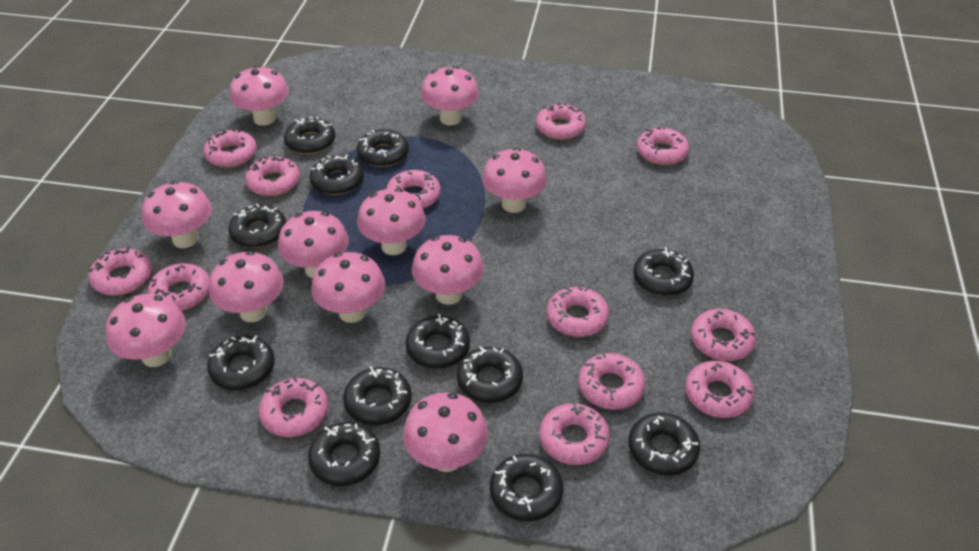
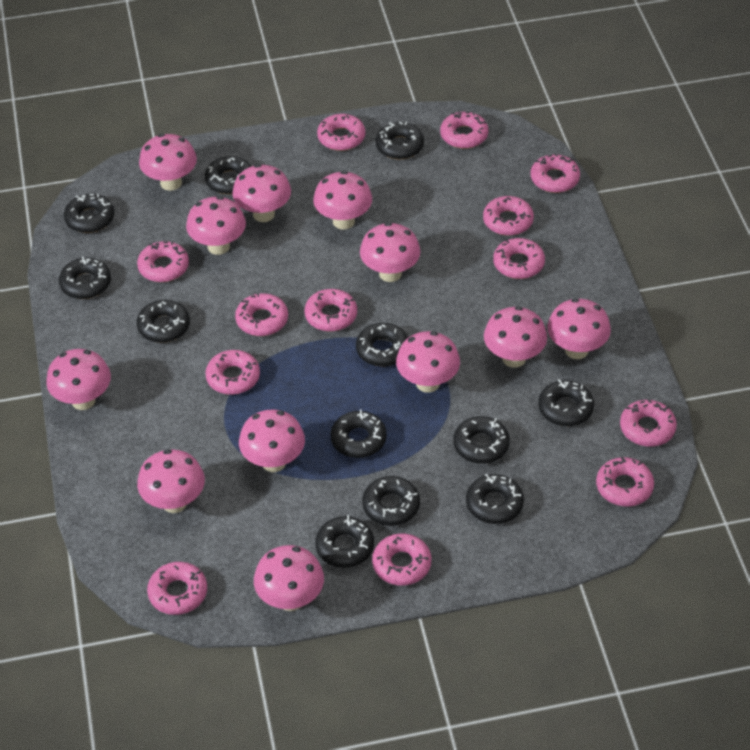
pink mushroom: 11 -> 12

